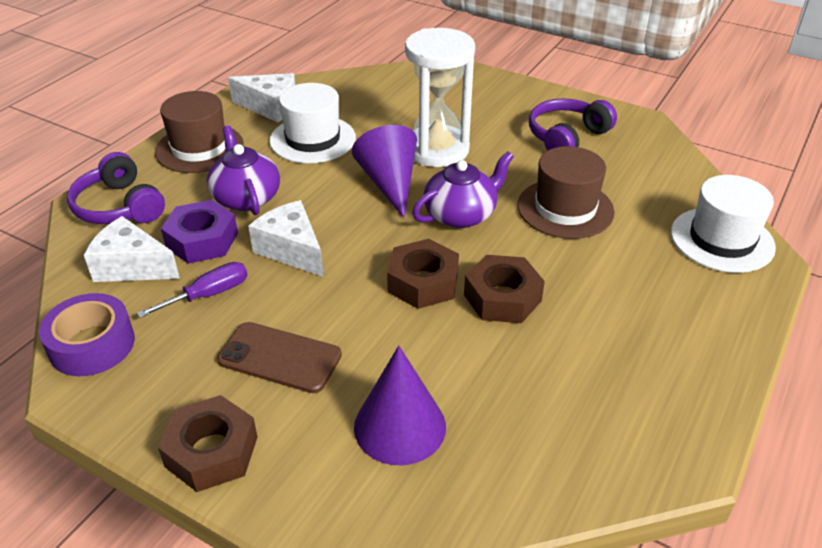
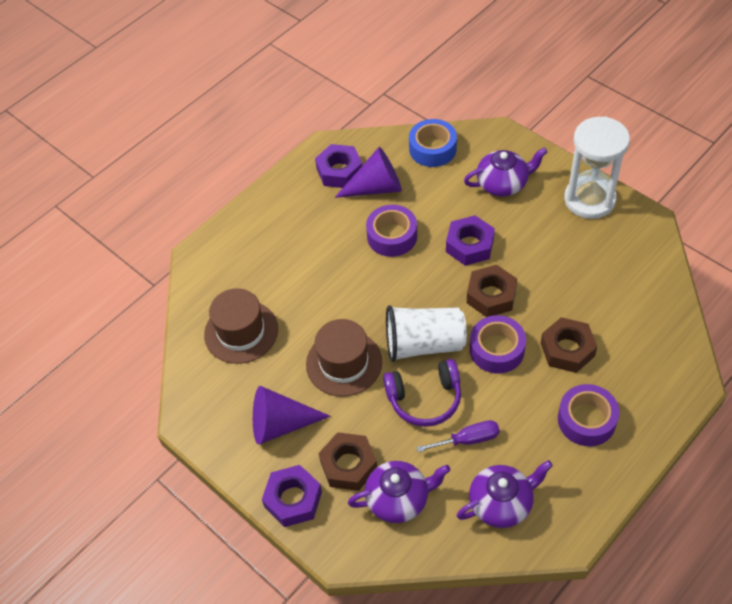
blue tape: 0 -> 1
brown phone: 1 -> 0
purple headphones: 2 -> 1
purple nut: 1 -> 3
purple tape: 1 -> 3
purple teapot: 2 -> 3
white cheese: 3 -> 0
white cup: 0 -> 1
white hat: 2 -> 0

